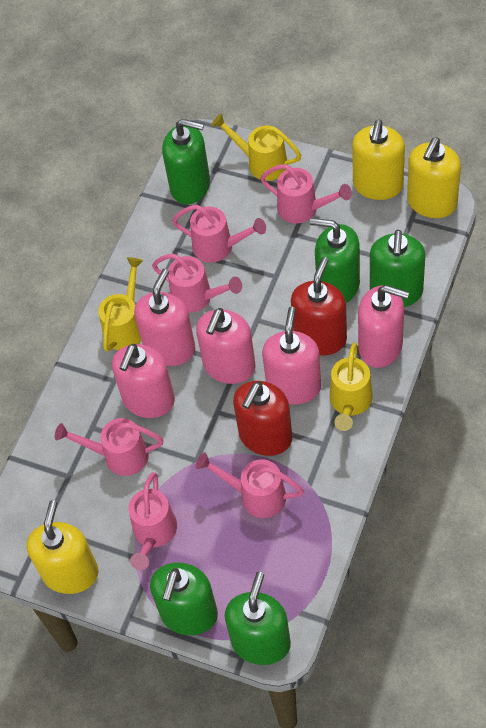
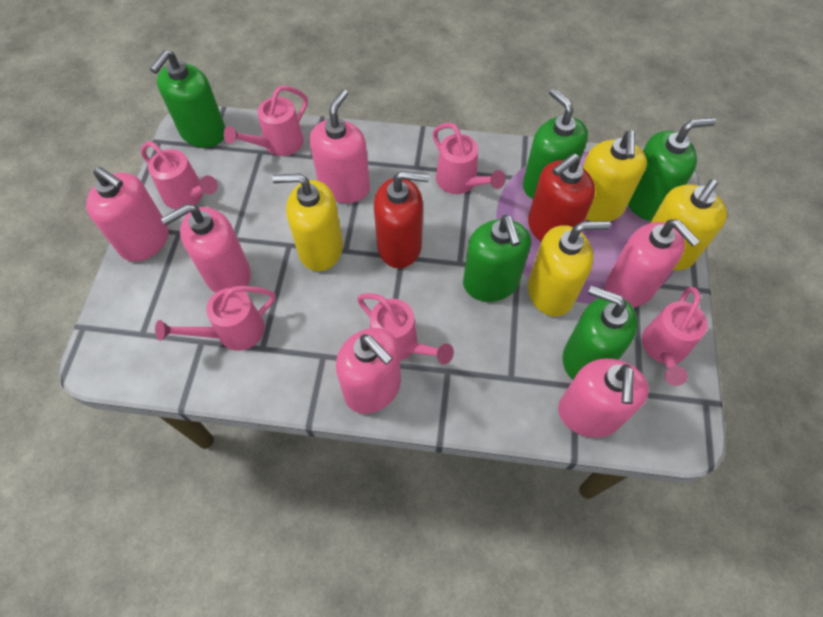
pink soap dispenser: 5 -> 6
yellow soap dispenser: 3 -> 4
yellow watering can: 3 -> 0

